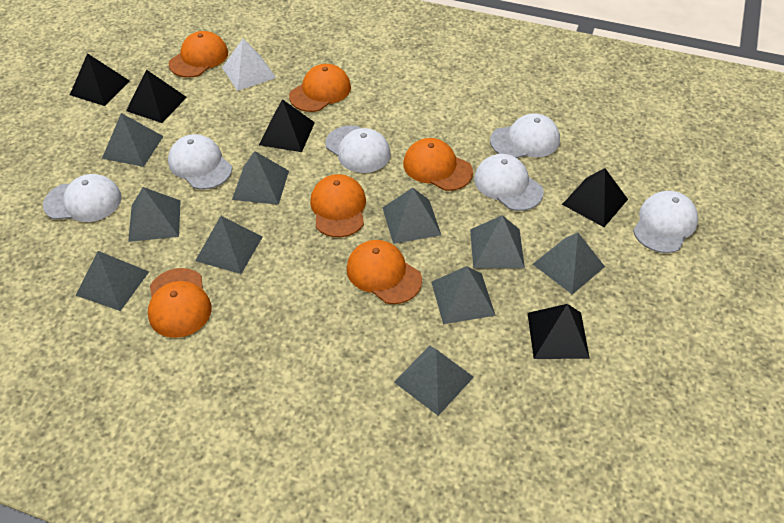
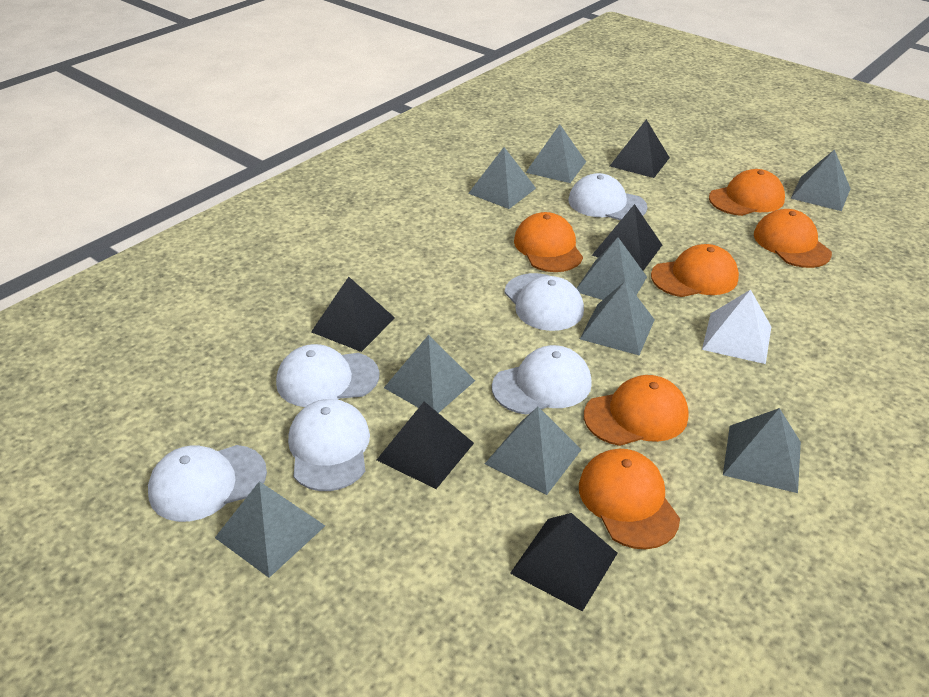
grey pyramid: 10 -> 9

